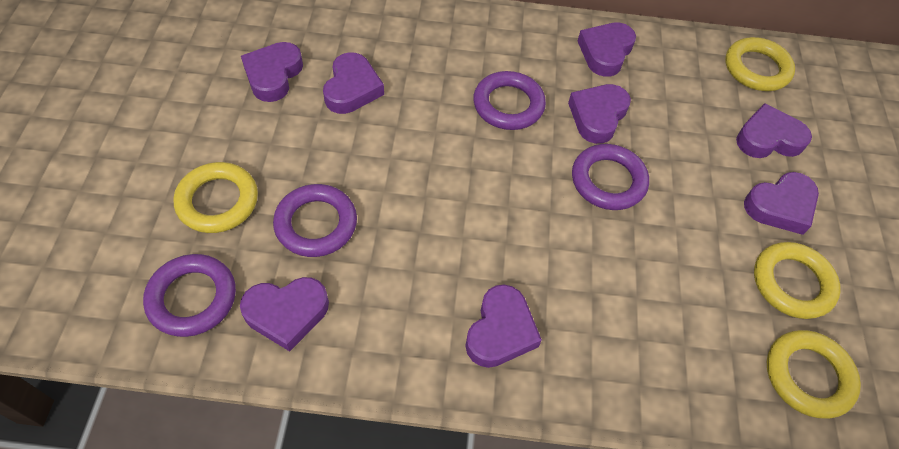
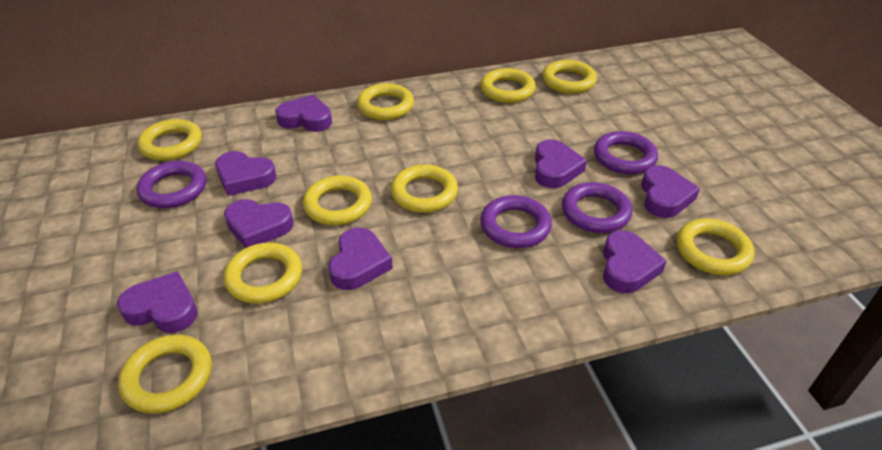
yellow ring: 4 -> 9

